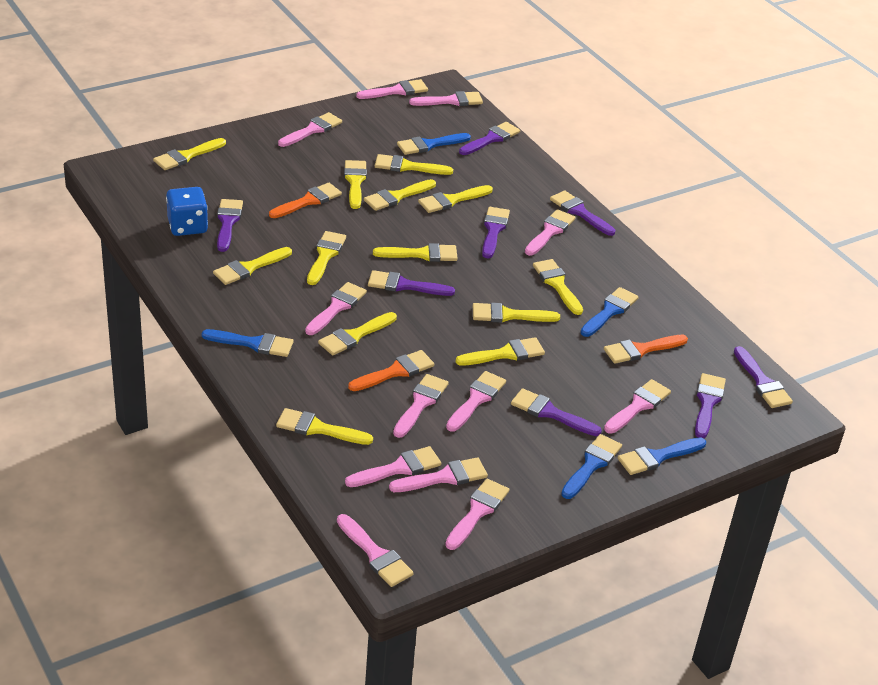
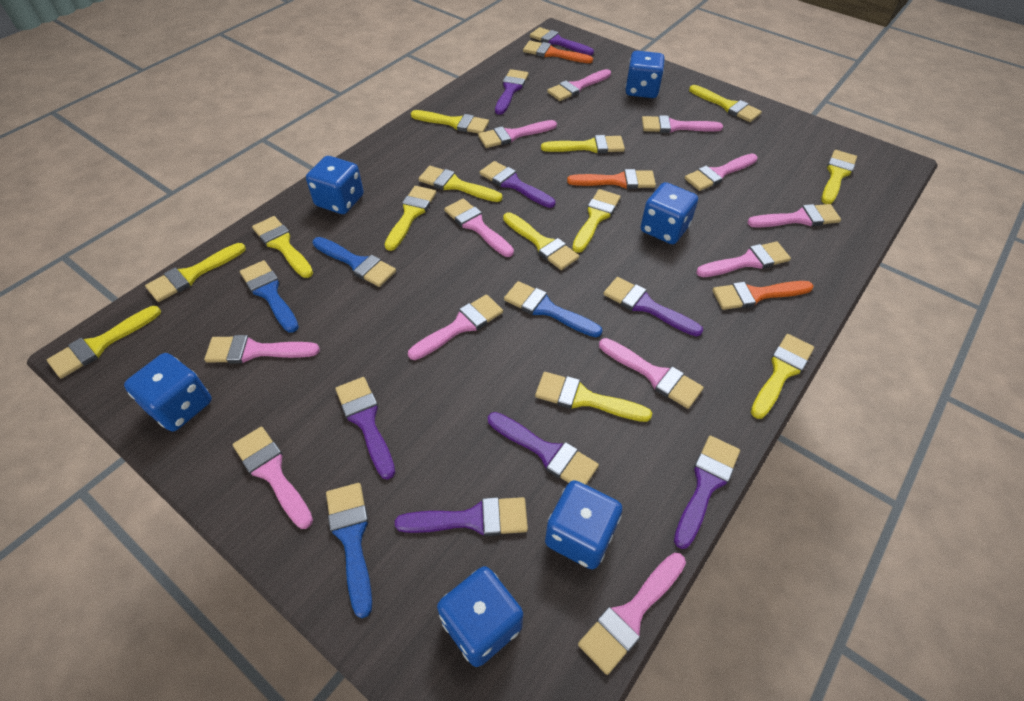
blue brush: 5 -> 4
blue dice: 1 -> 6

